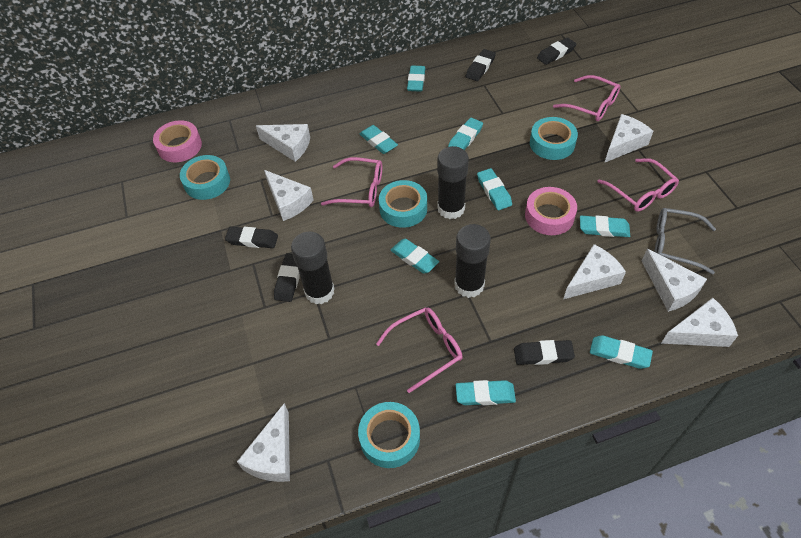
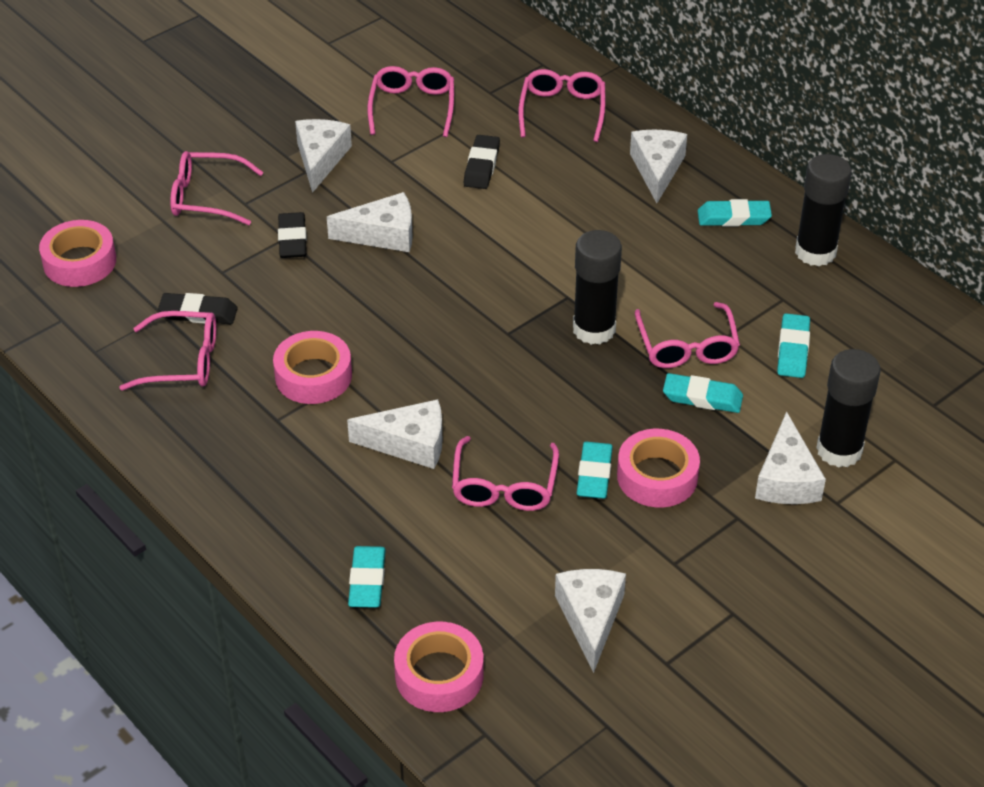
black eraser: 5 -> 3
grey glasses: 1 -> 0
pink glasses: 4 -> 6
pink tape: 2 -> 4
turquoise eraser: 8 -> 5
turquoise tape: 4 -> 0
white cheese: 7 -> 6

